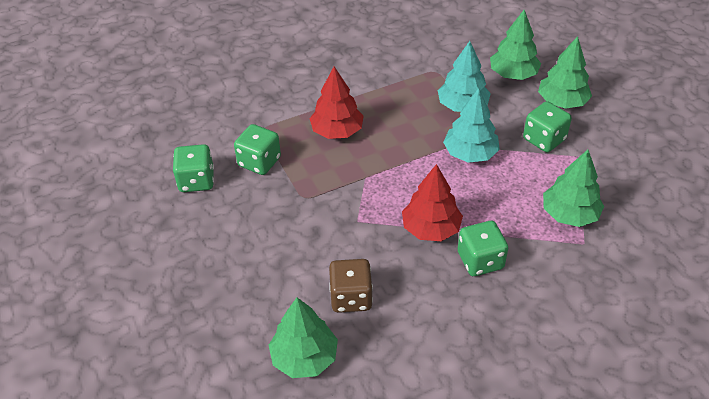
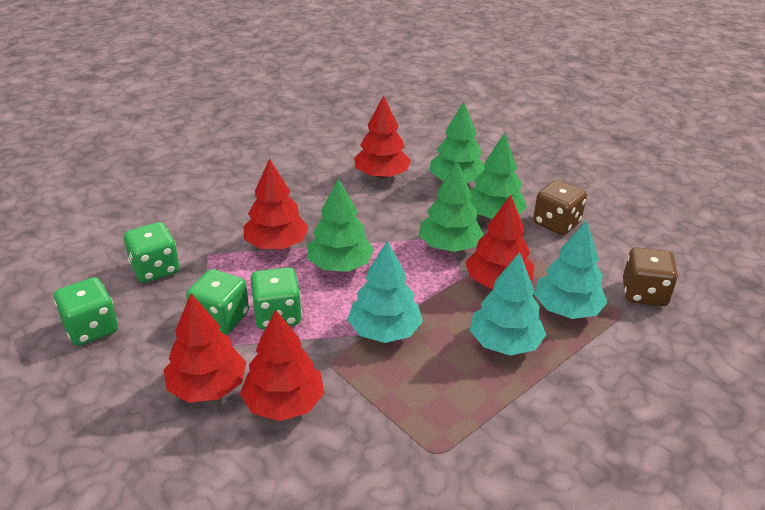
brown dice: 1 -> 2
red tree: 2 -> 5
turquoise tree: 2 -> 3

